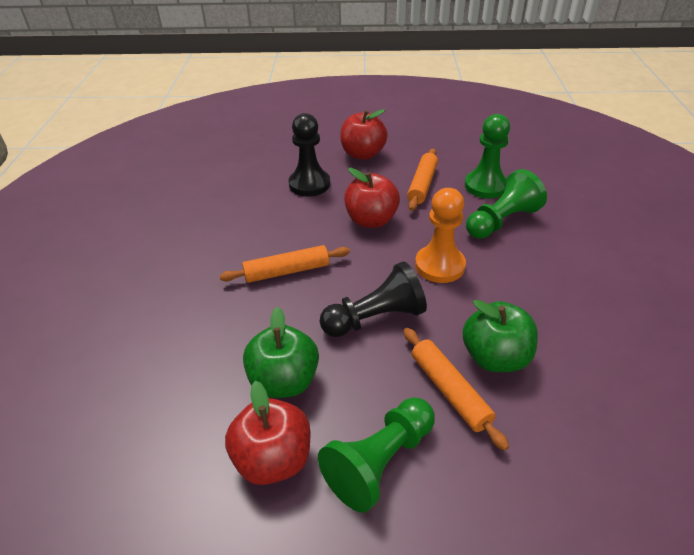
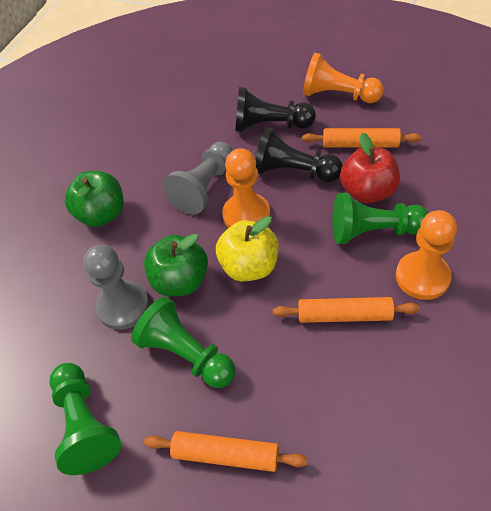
grey pawn: 0 -> 2
orange pawn: 1 -> 3
red apple: 3 -> 1
yellow apple: 0 -> 1

